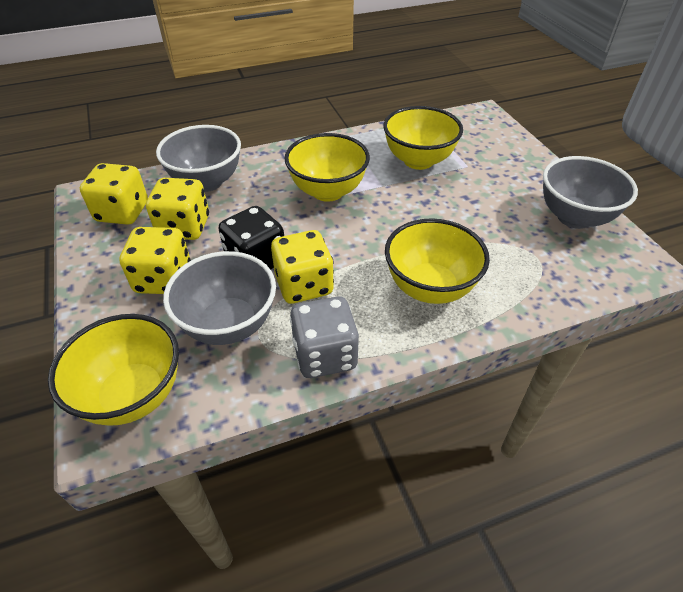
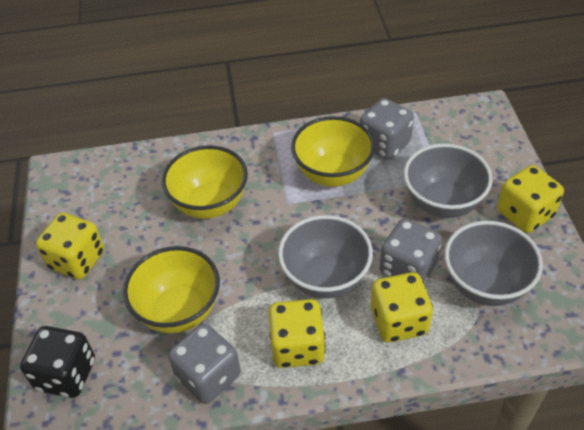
grey dice: 1 -> 3
yellow bowl: 4 -> 3

